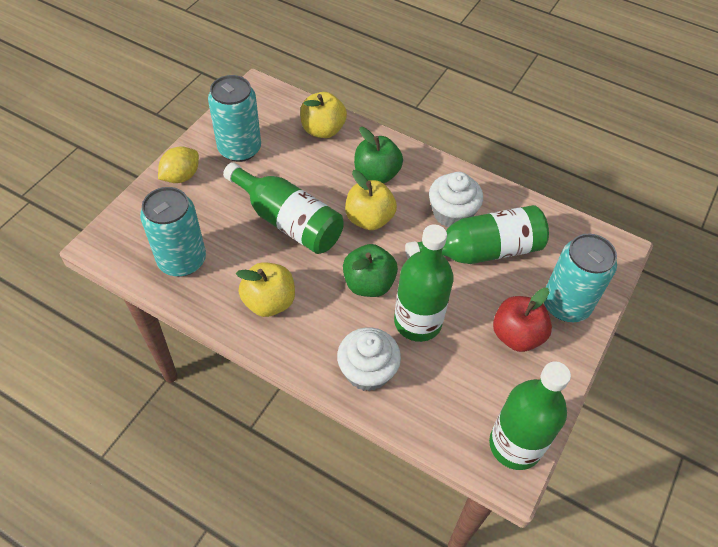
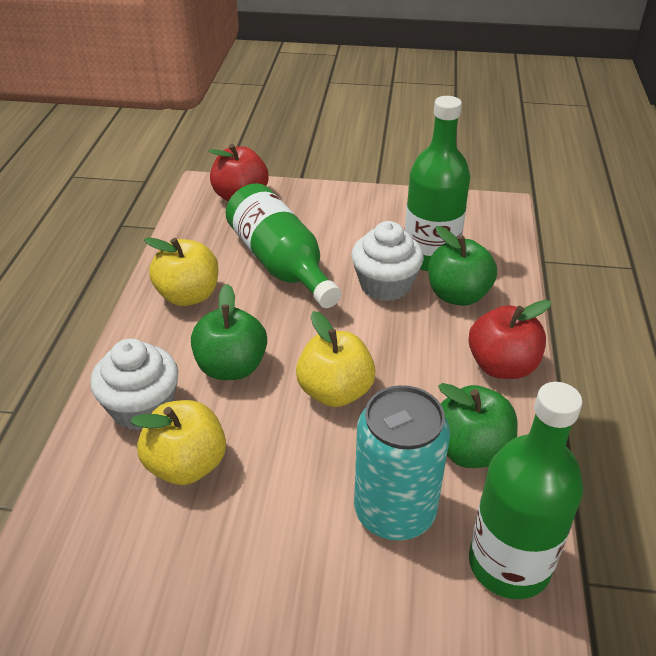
green apple: 2 -> 3
green bottle: 4 -> 3
red apple: 1 -> 2
turquoise can: 3 -> 1
yellow lemon: 1 -> 0

